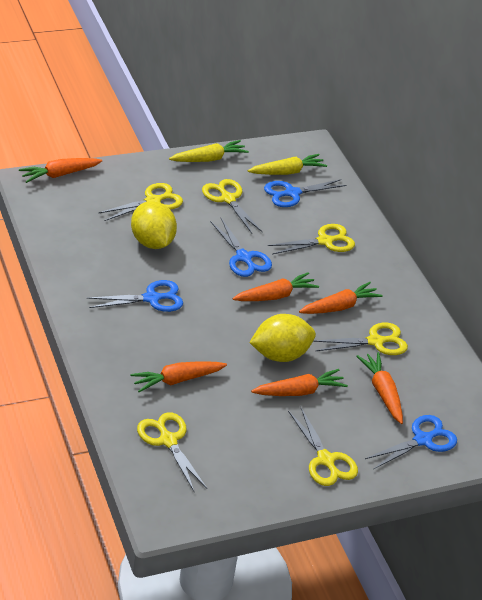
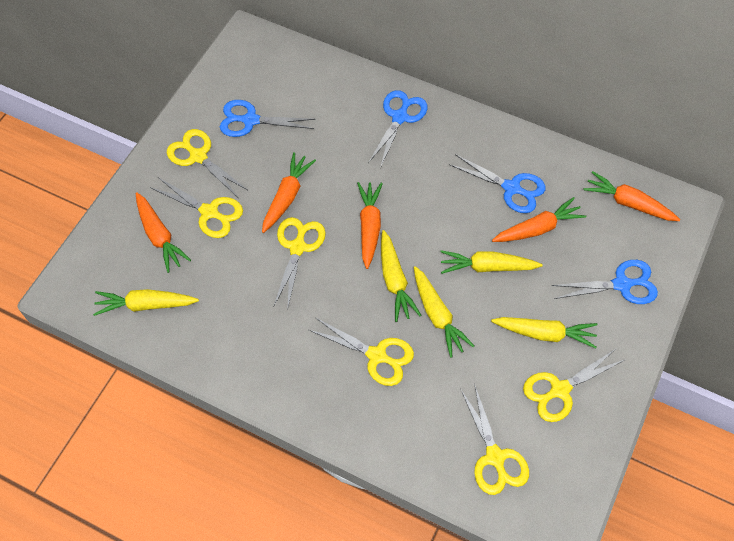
orange carrot: 6 -> 5
yellow carrot: 2 -> 5
yellow lemon: 2 -> 0

